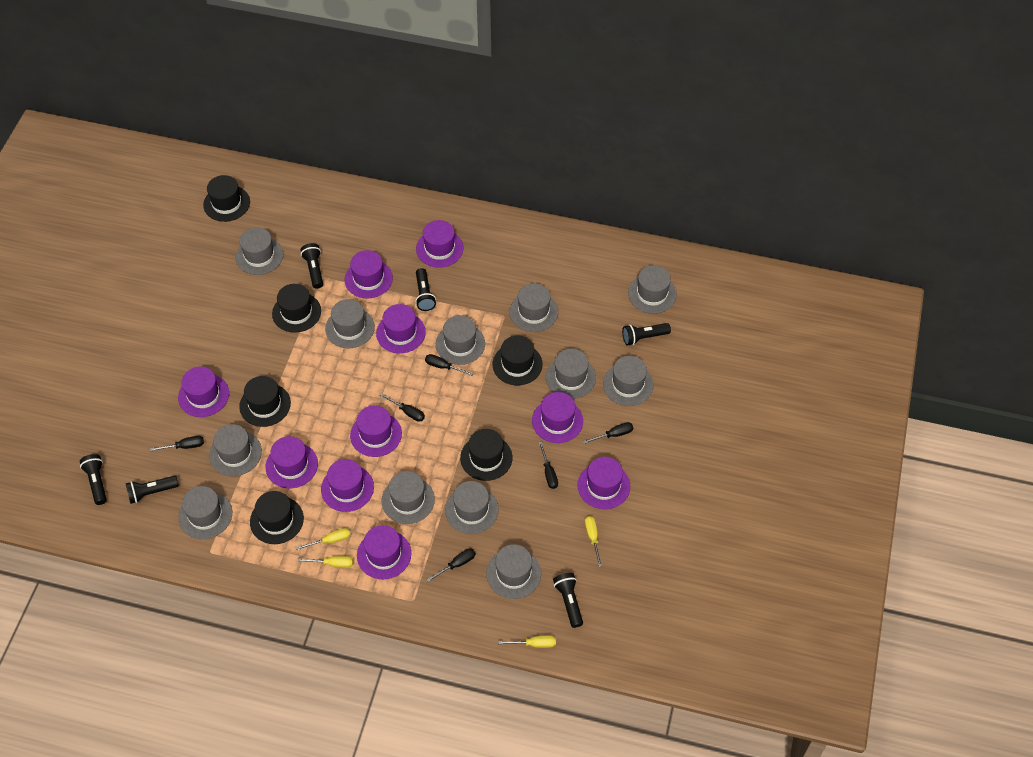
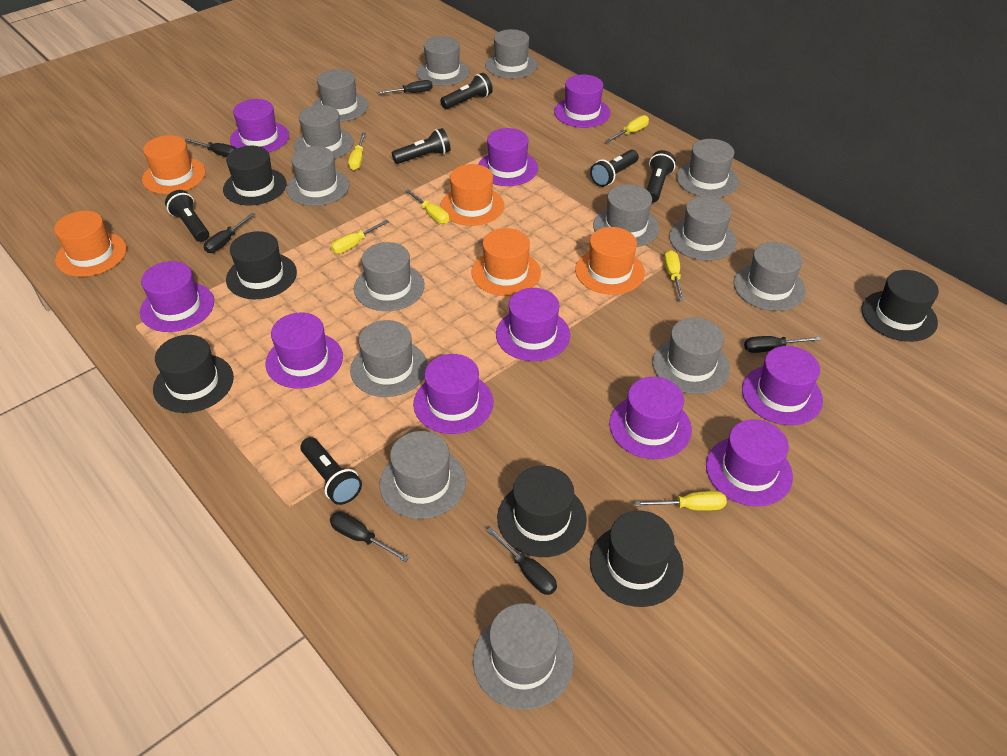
grey hat: 12 -> 14
orange hat: 0 -> 5
yellow screwdriver: 4 -> 6

